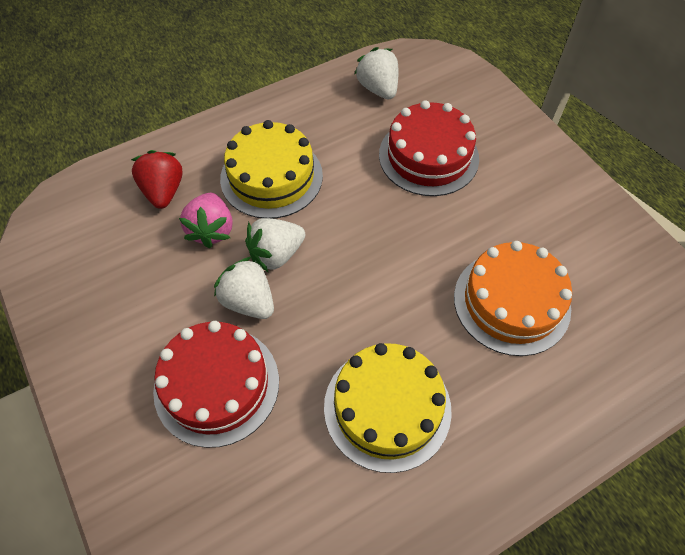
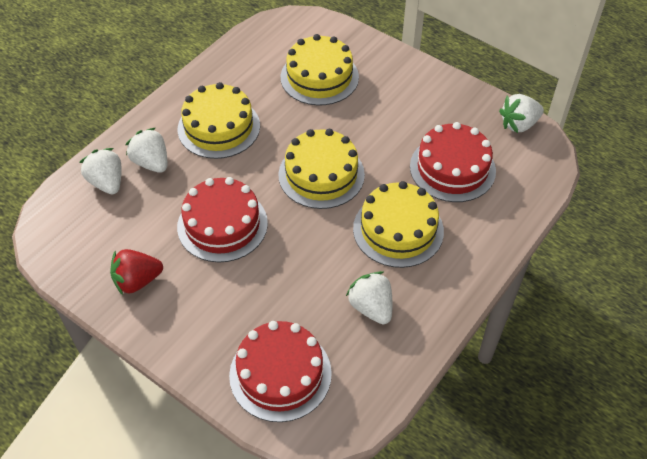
orange cake: 1 -> 0
pink strawberry: 1 -> 0
red cake: 2 -> 3
white strawberry: 3 -> 4
yellow cake: 2 -> 4

